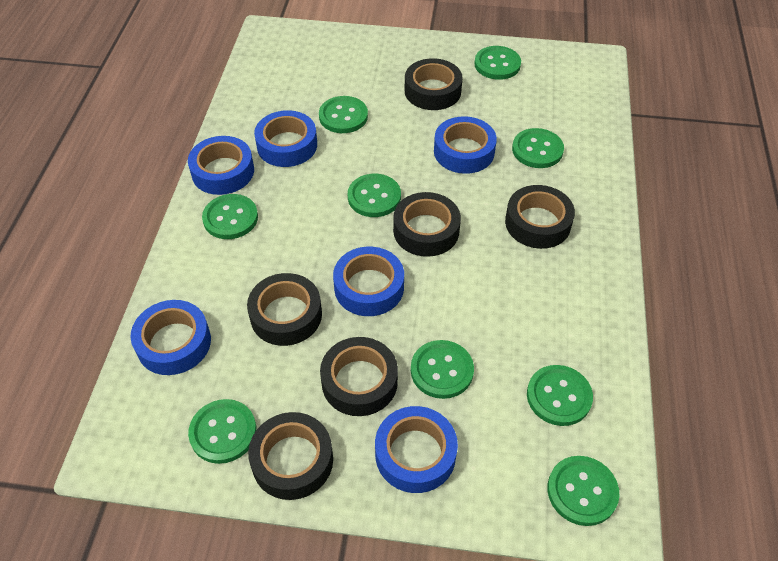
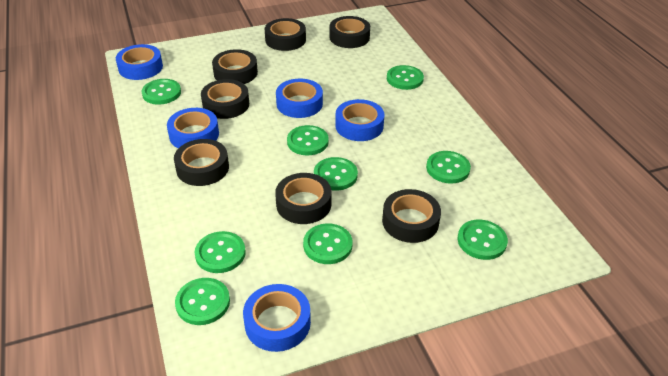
black tape: 6 -> 7
blue tape: 6 -> 5

